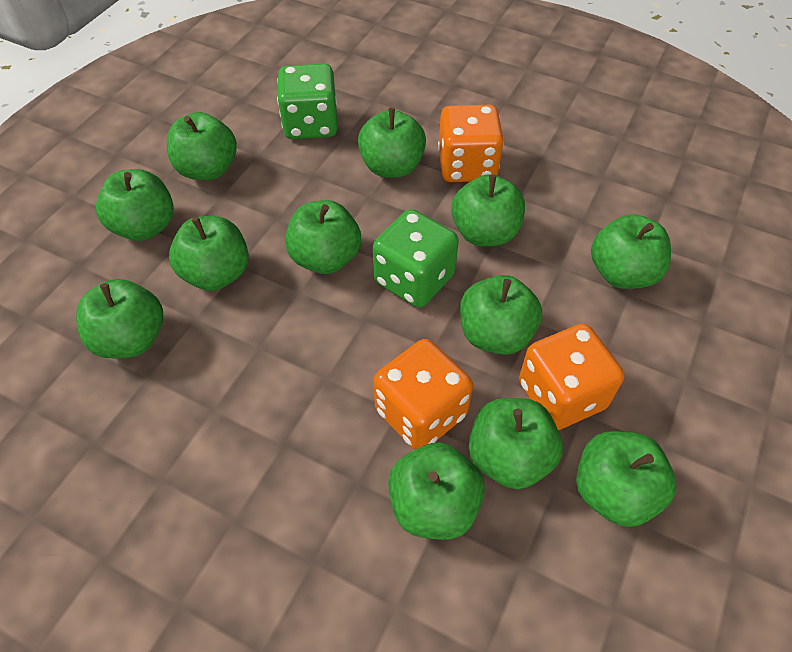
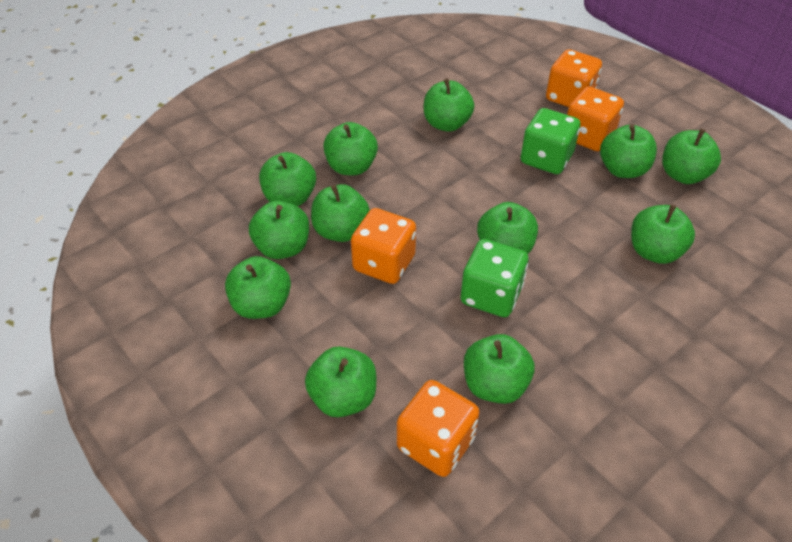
orange dice: 3 -> 4

